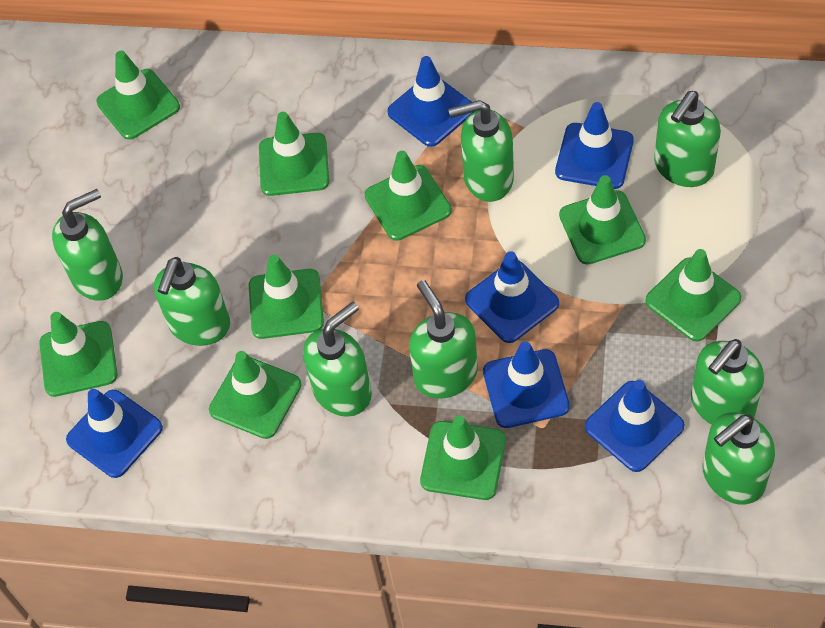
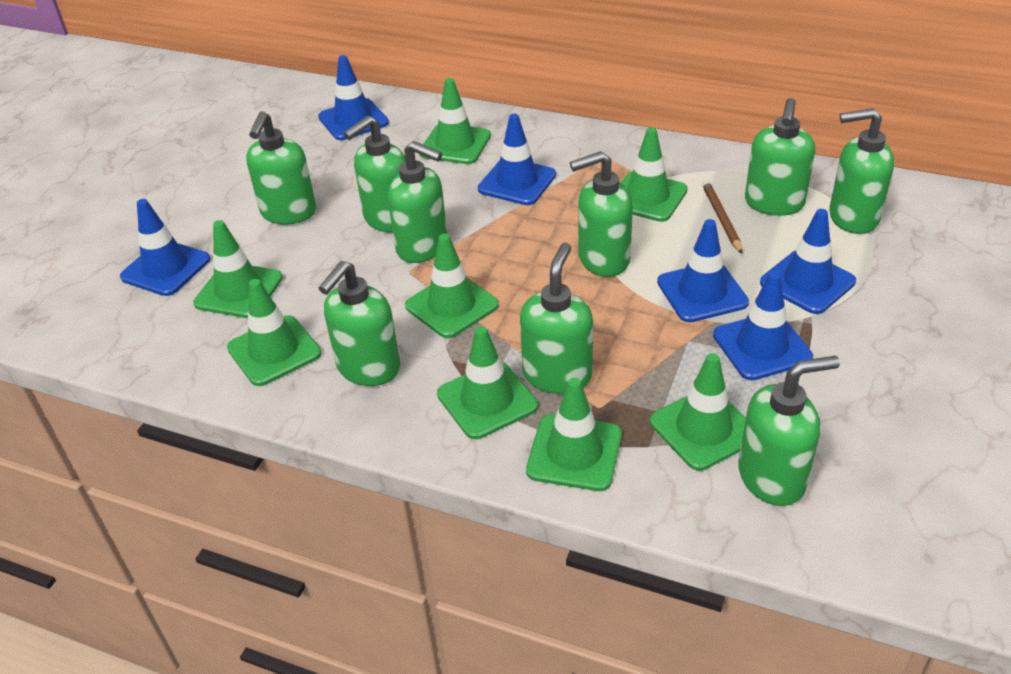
brown pencil: 0 -> 1
green soap dispenser: 8 -> 9
green traffic cone: 9 -> 8

